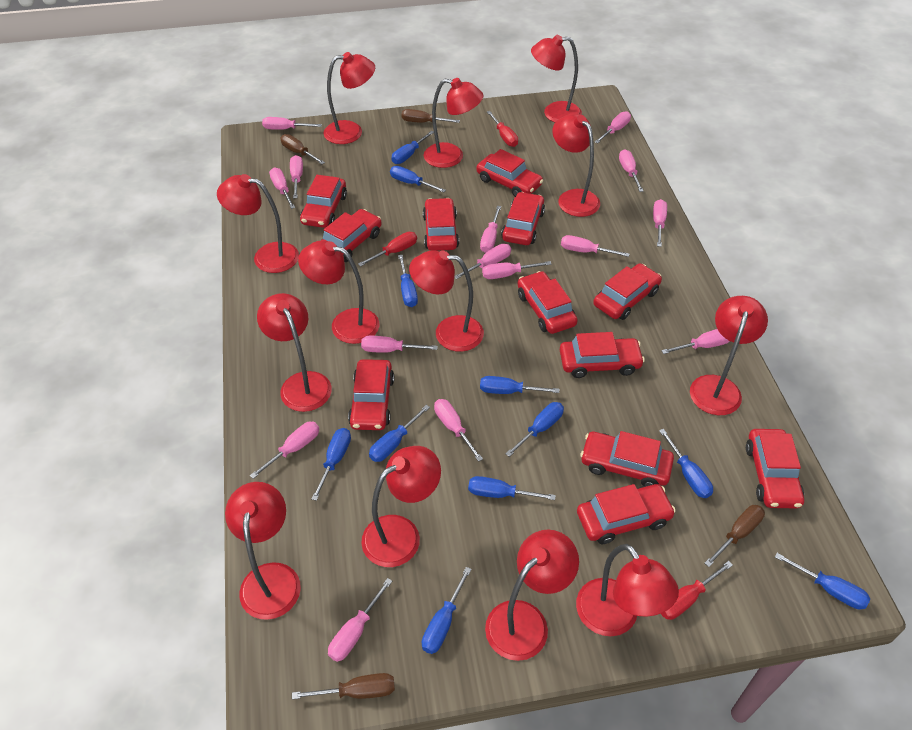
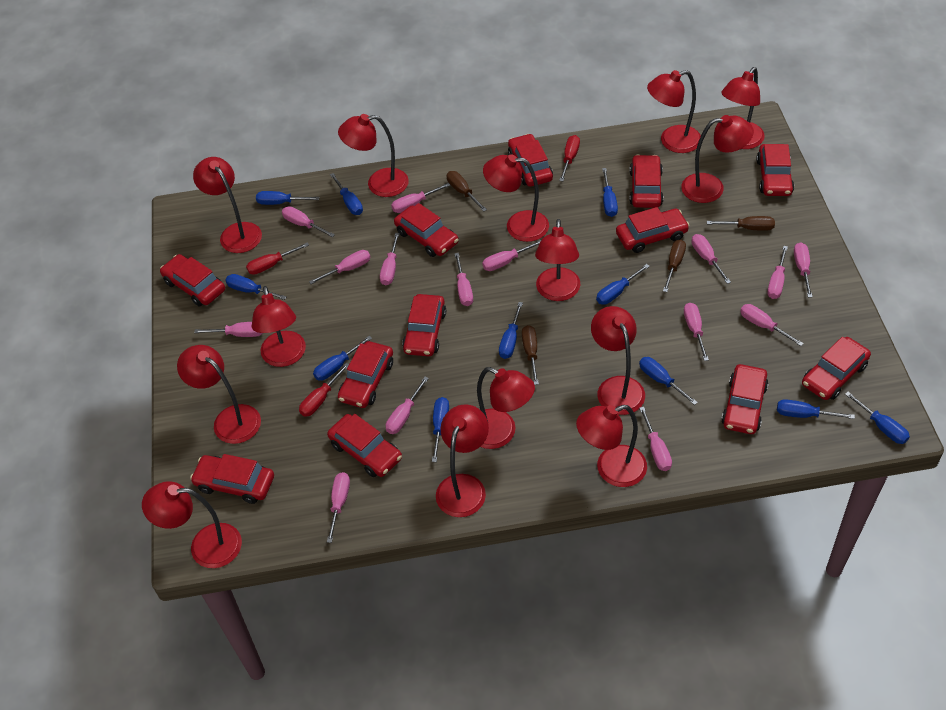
red lamp: 13 -> 14

